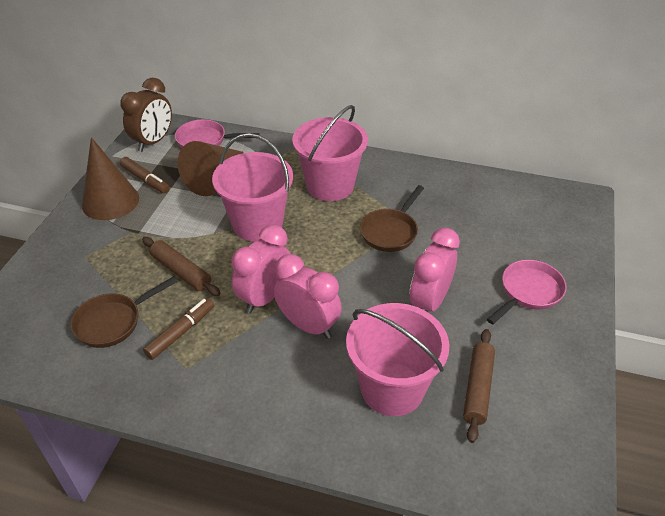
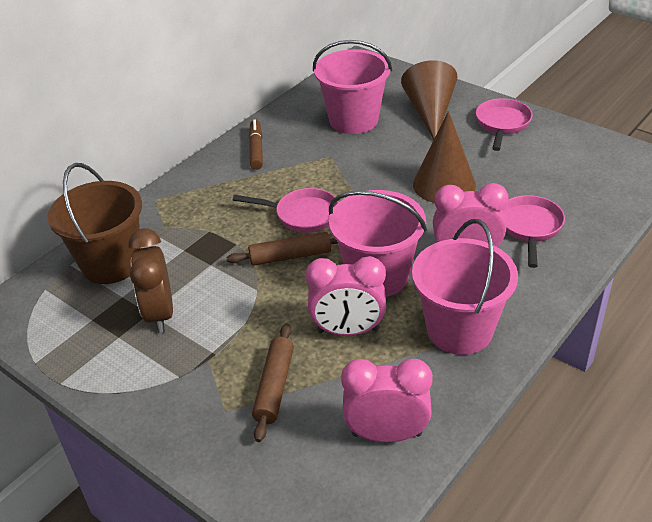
brown bucket: 0 -> 1
brown marker: 2 -> 1
brown pan: 2 -> 0
pink pan: 2 -> 3

